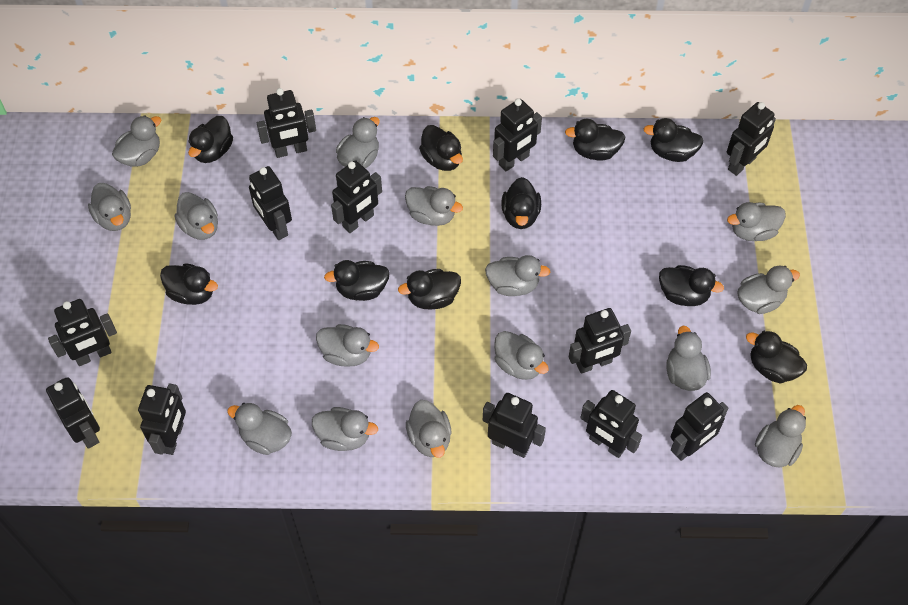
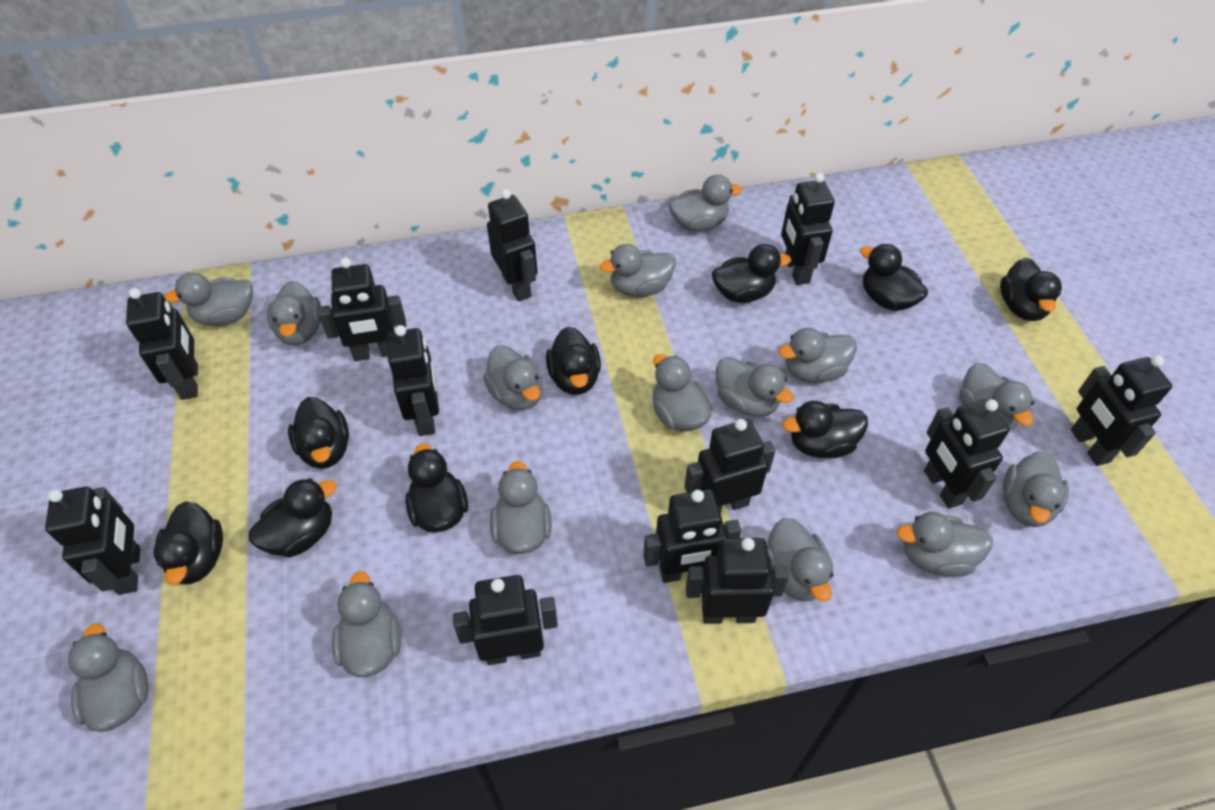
black duck: 10 -> 9

